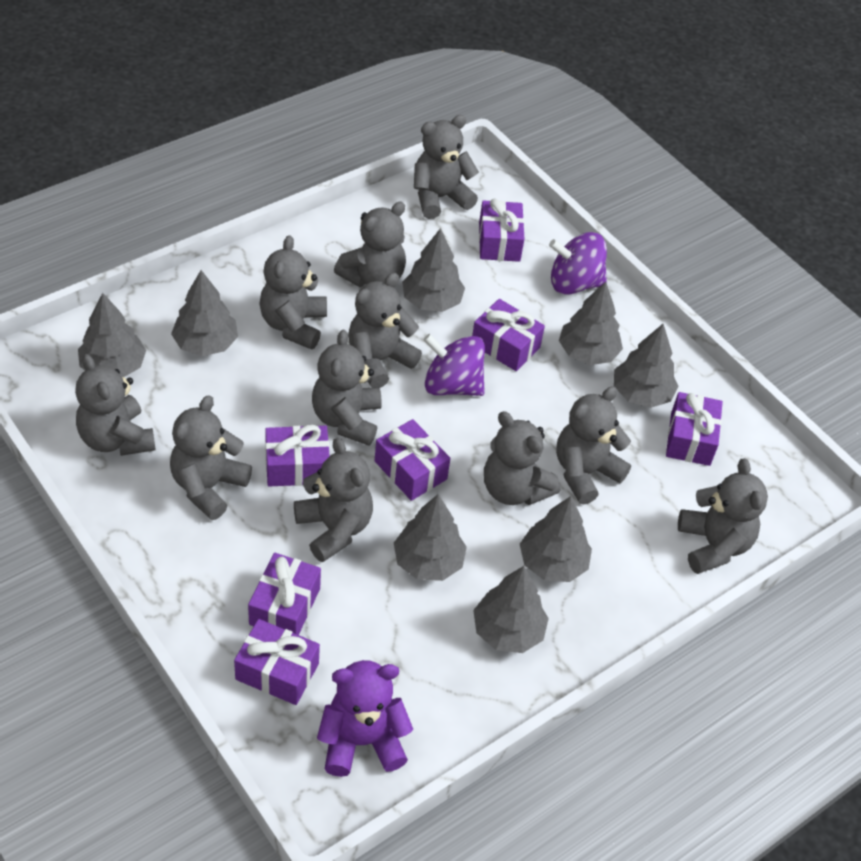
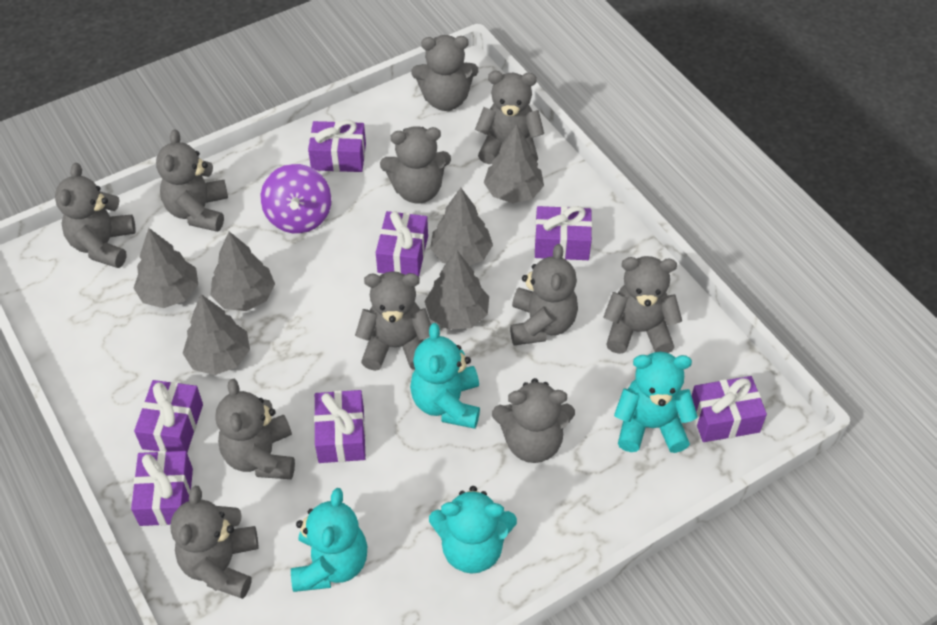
grey tree: 8 -> 6
purple spinning top: 2 -> 1
purple teddy bear: 1 -> 0
turquoise teddy bear: 0 -> 4

